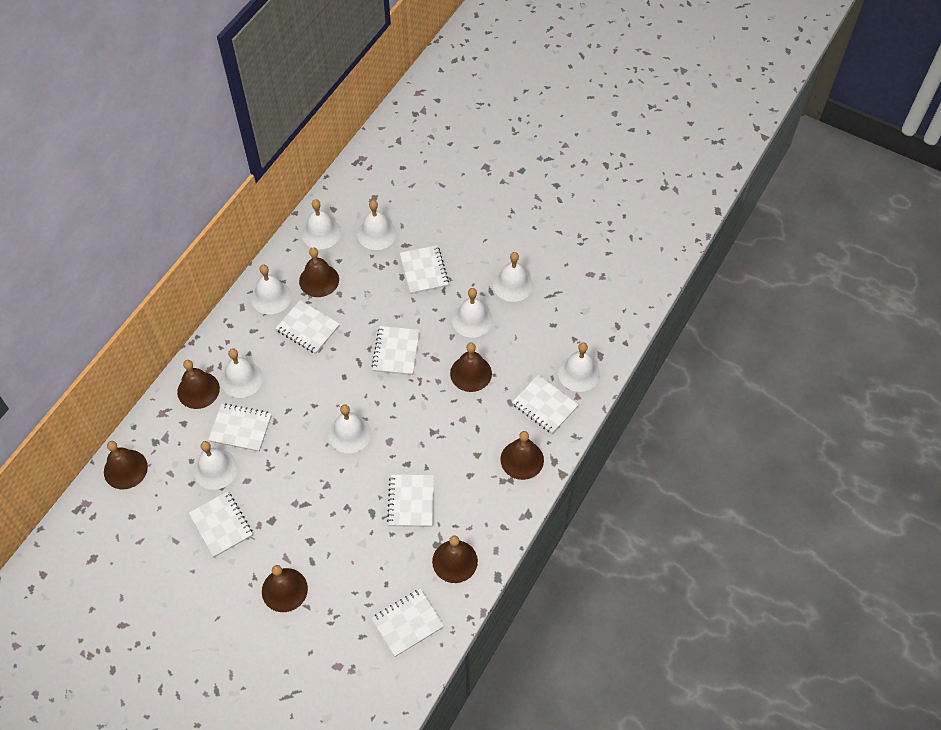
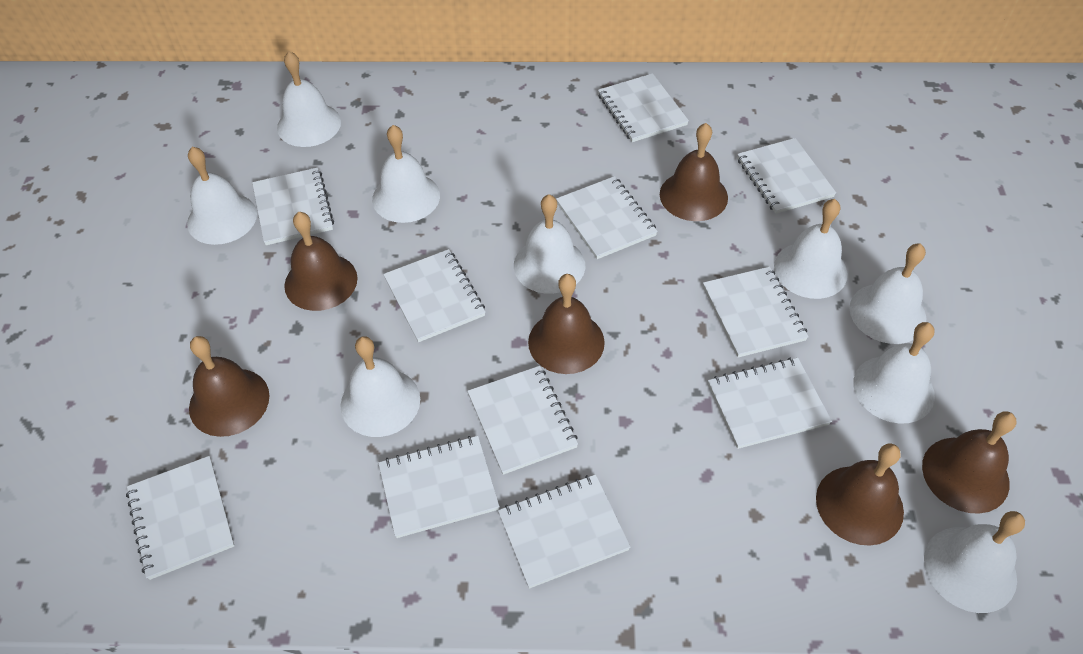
brown bell: 7 -> 6
white notebook: 8 -> 11

